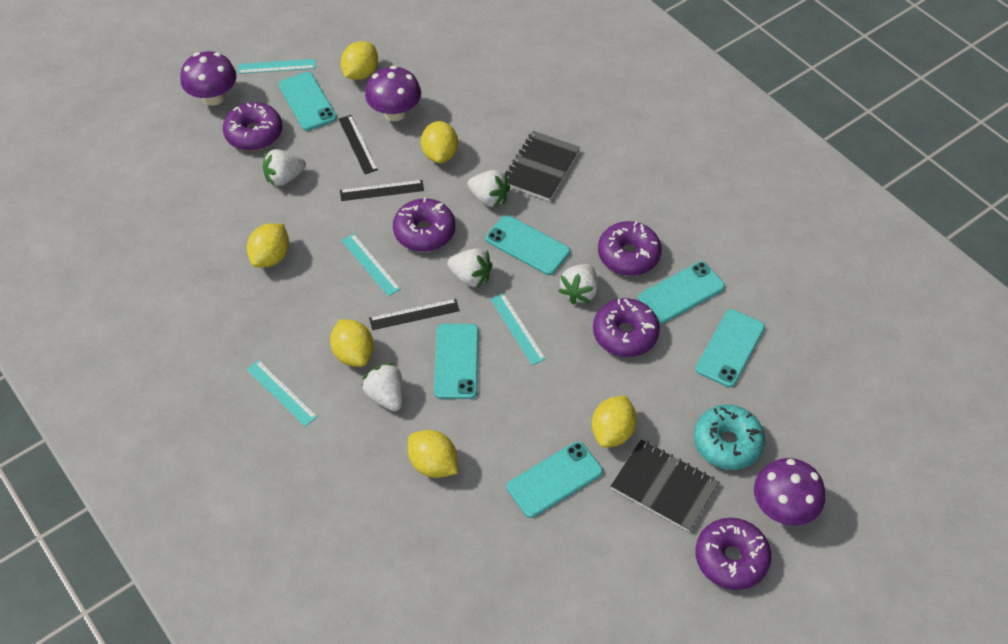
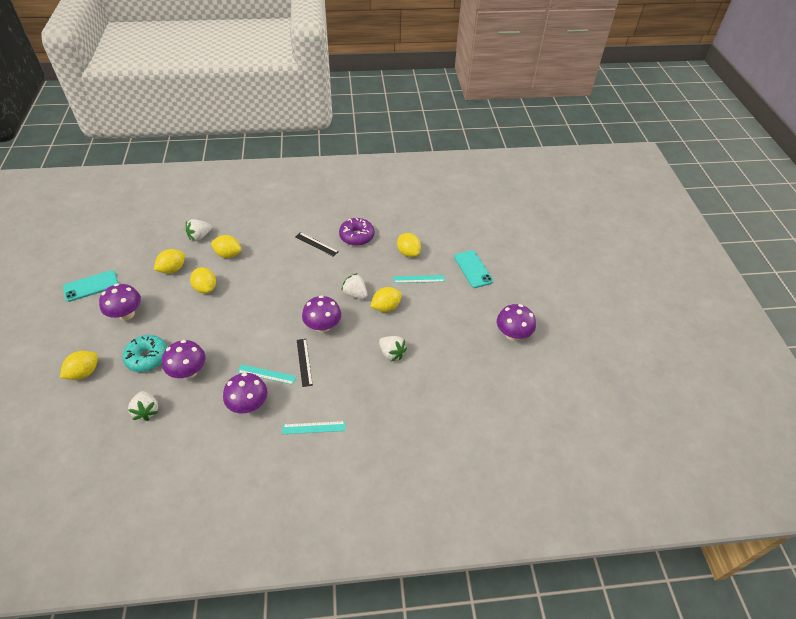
black notebook: 2 -> 0
black ruler: 3 -> 2
purple donut: 5 -> 1
purple mushroom: 3 -> 5
turquoise phone: 6 -> 2
turquoise ruler: 4 -> 3
white strawberry: 5 -> 4

